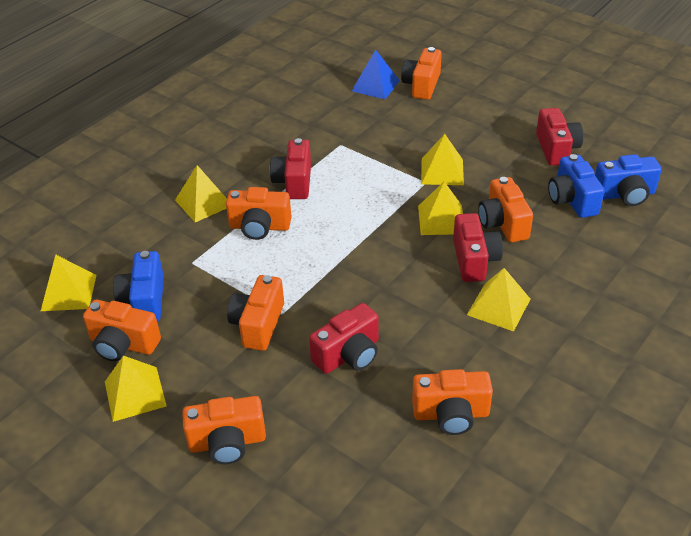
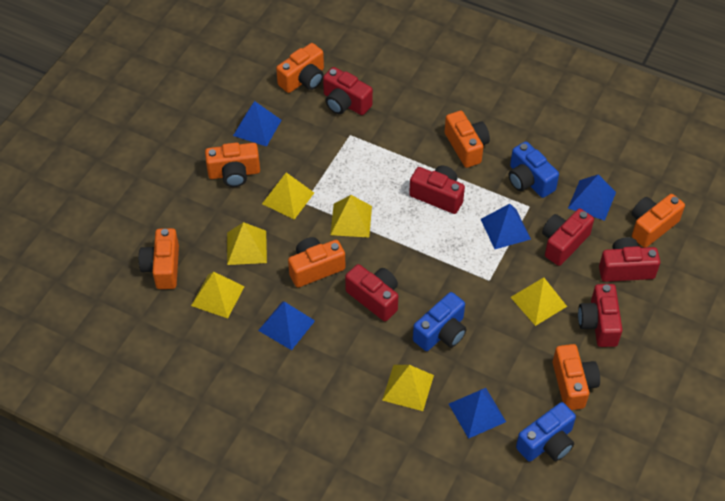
blue pyramid: 1 -> 5
red camera: 4 -> 6

